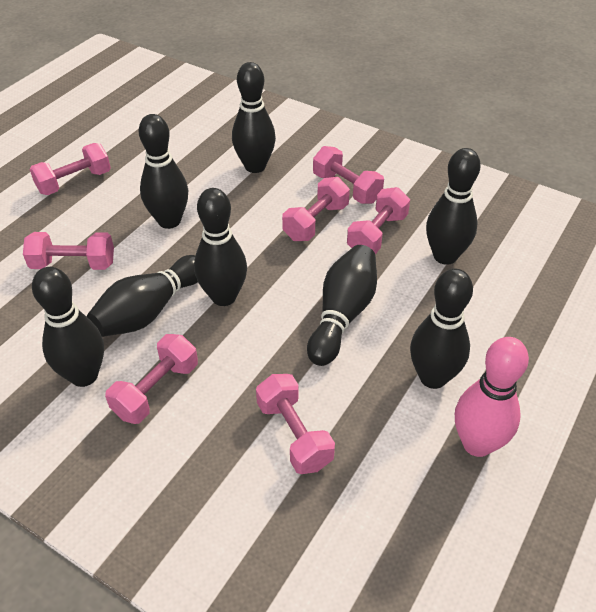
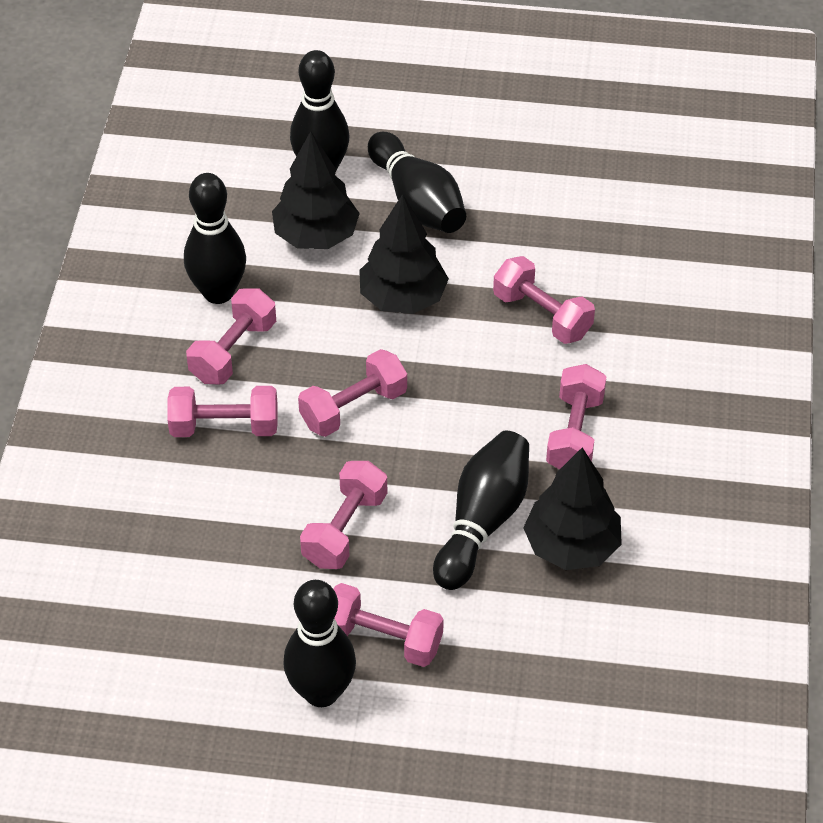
black bowling pin: 8 -> 5
black tree: 0 -> 3
pink bowling pin: 1 -> 0

